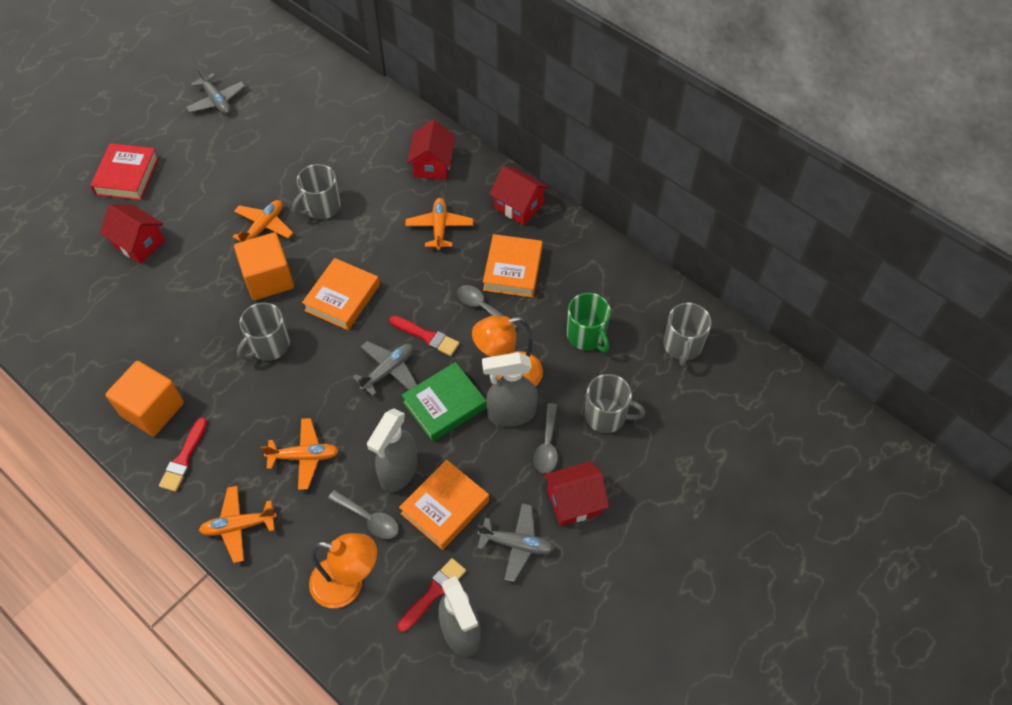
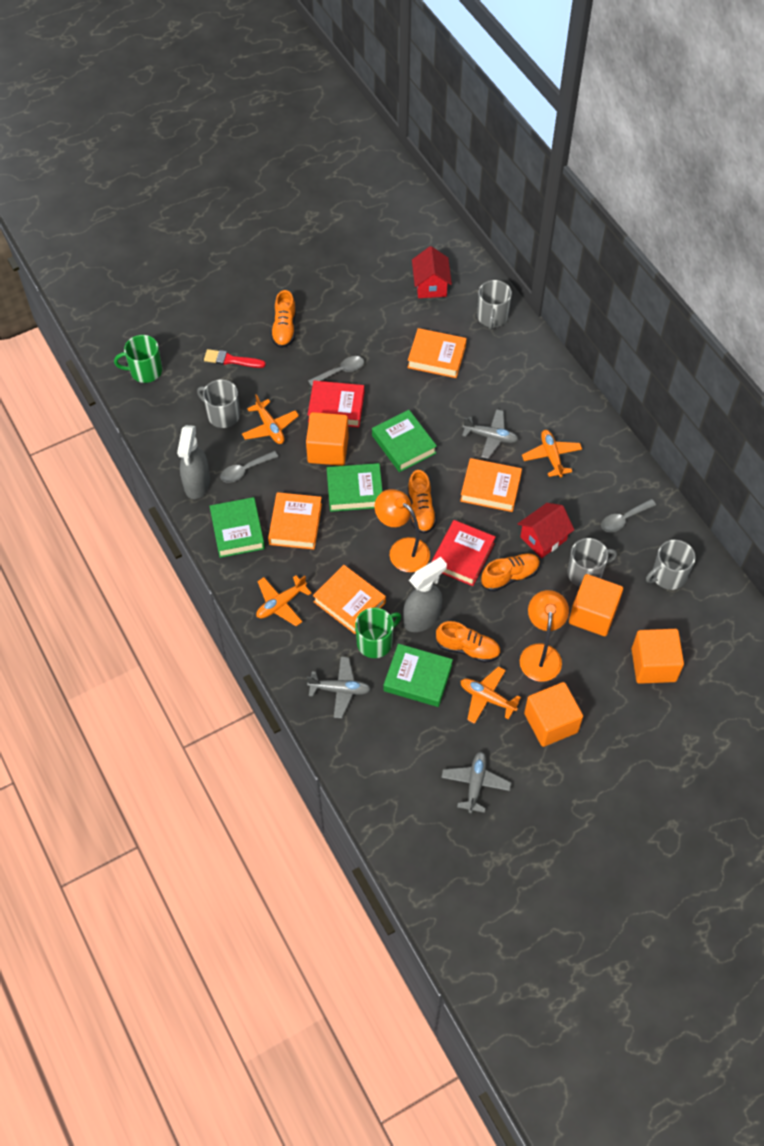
green book: 1 -> 4
green mug: 1 -> 2
grey spray bottle: 3 -> 2
orange book: 3 -> 4
orange cube: 2 -> 4
orange shoe: 0 -> 4
red book: 1 -> 2
red brush: 3 -> 1
red house: 4 -> 2

